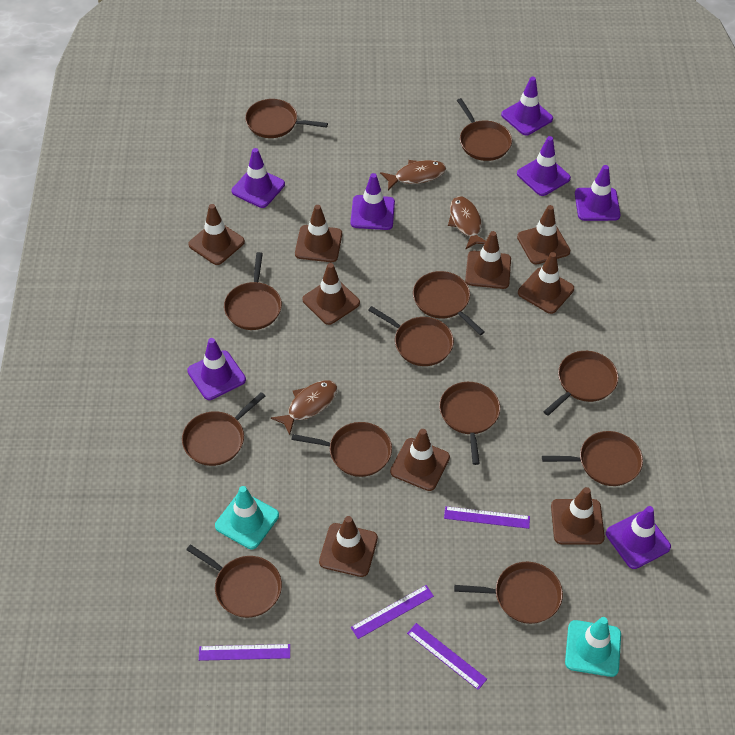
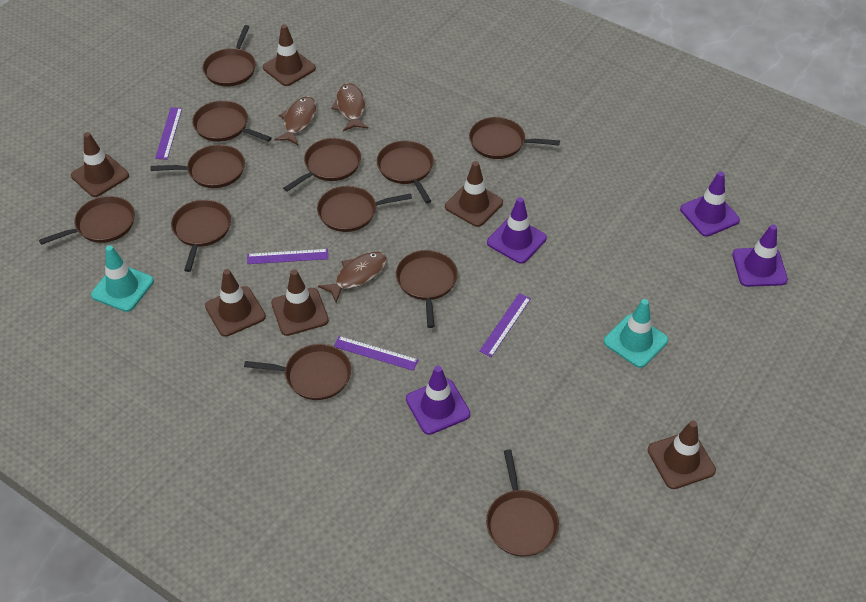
brown traffic cone: 9 -> 6
purple traffic cone: 7 -> 4

